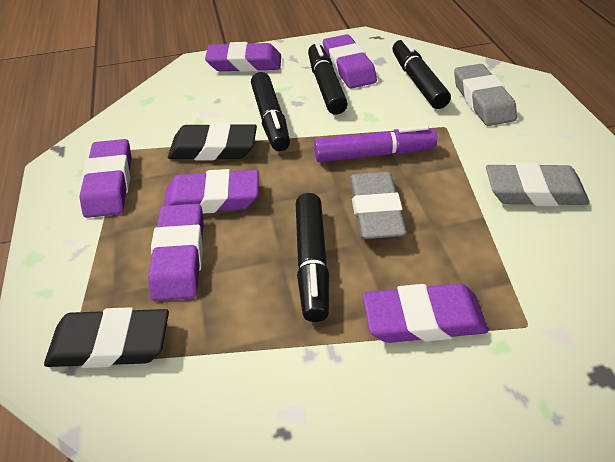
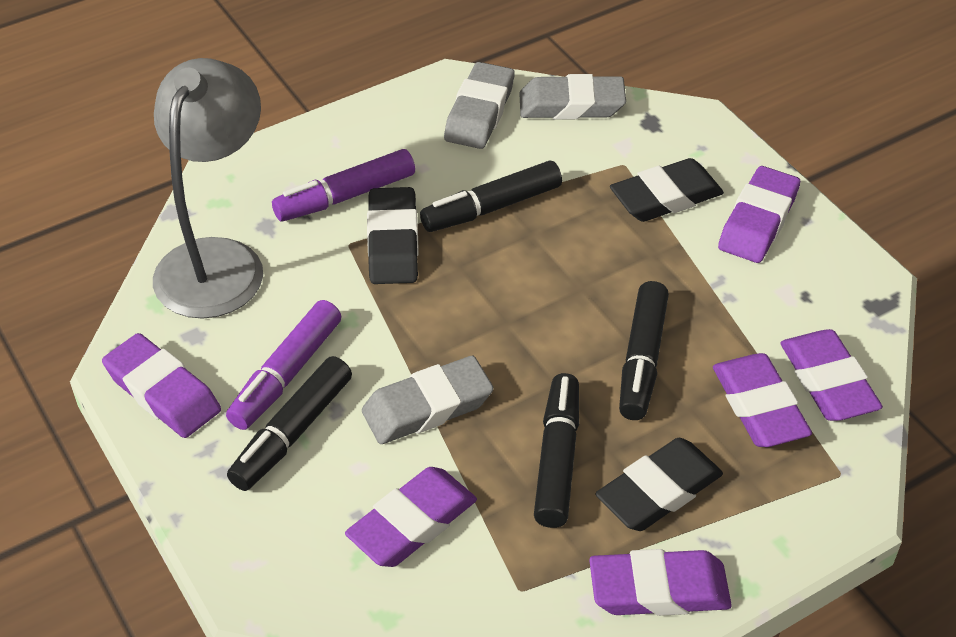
black eraser: 2 -> 3
grey lamp: 0 -> 1
purple marker: 1 -> 2

